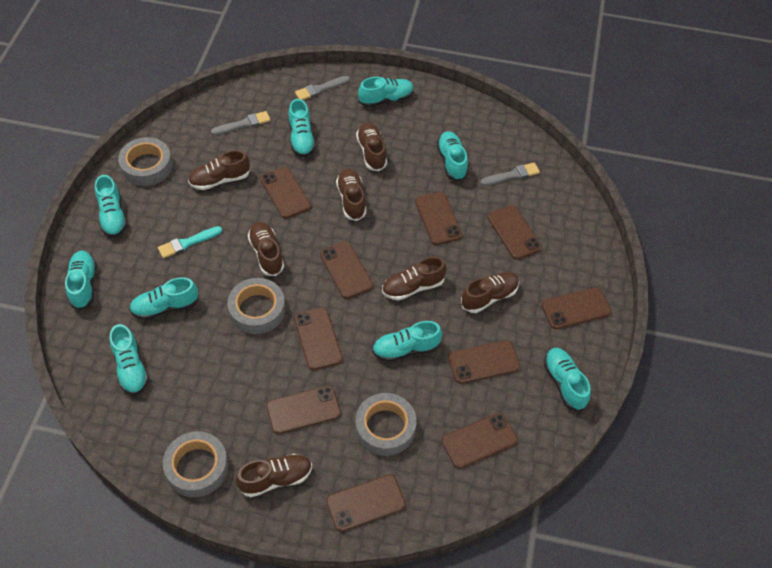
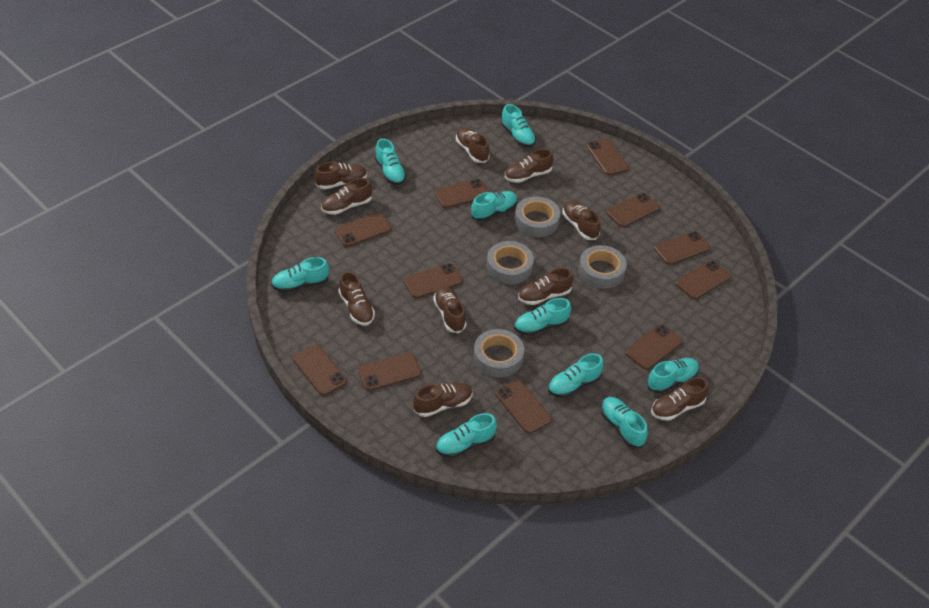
brown phone: 10 -> 11
brown shoe: 7 -> 10
grey brush: 3 -> 0
turquoise brush: 1 -> 0

